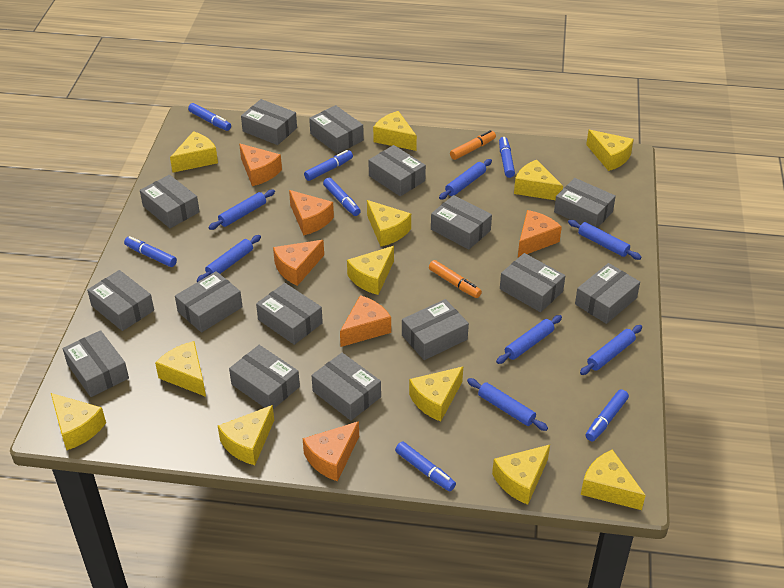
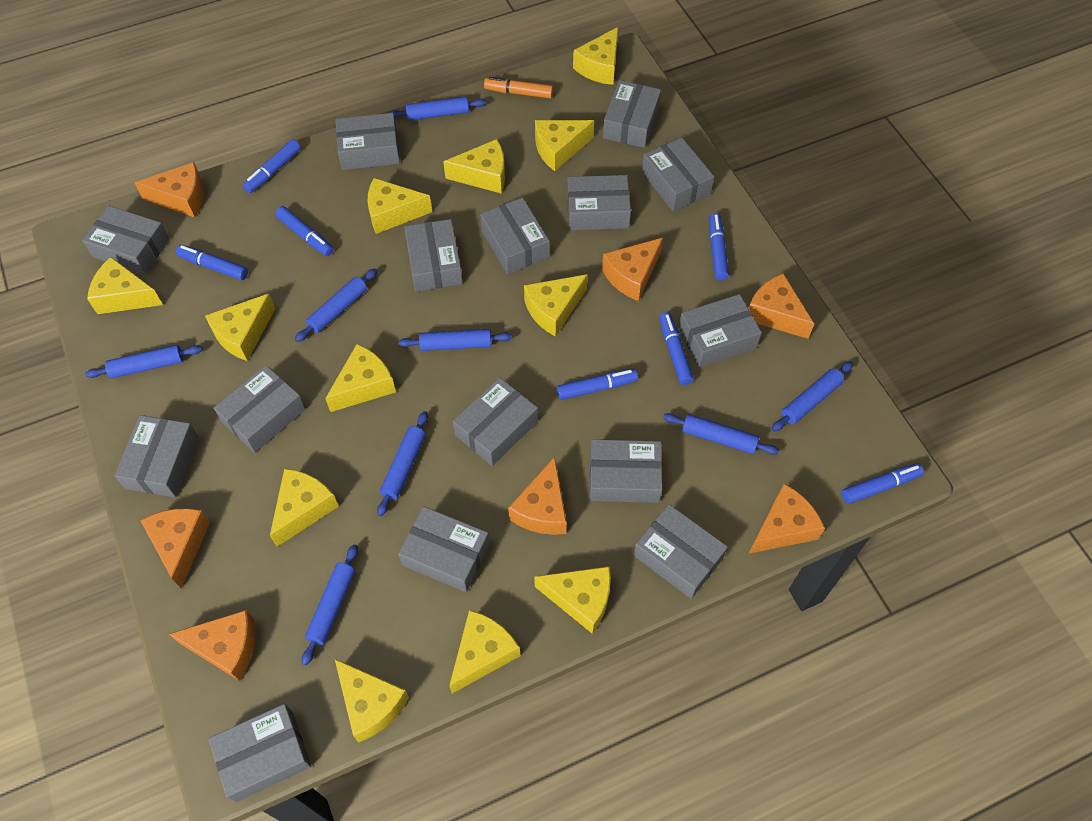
blue rolling pin: 7 -> 8
orange cheese: 6 -> 7
orange marker: 2 -> 1

